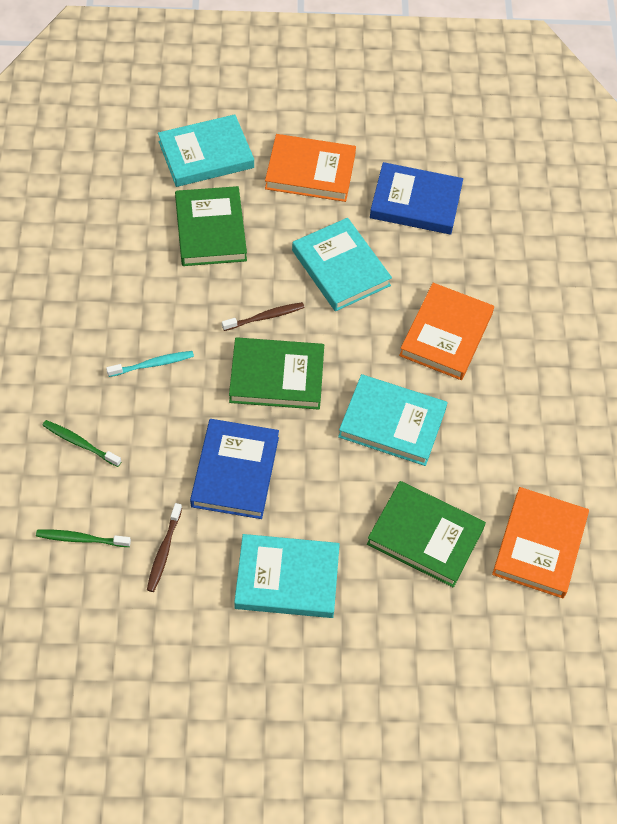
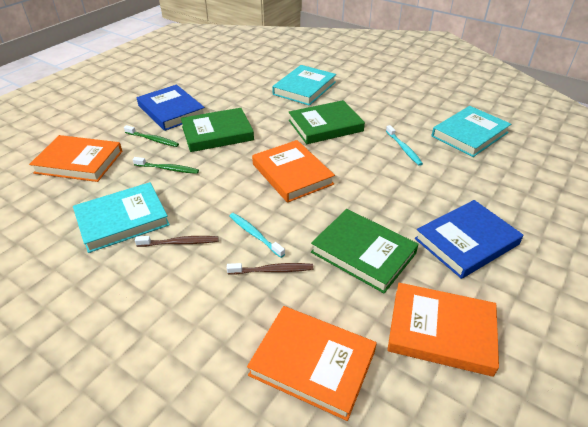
orange book: 3 -> 4
turquoise book: 4 -> 3
turquoise toothbrush: 1 -> 2

